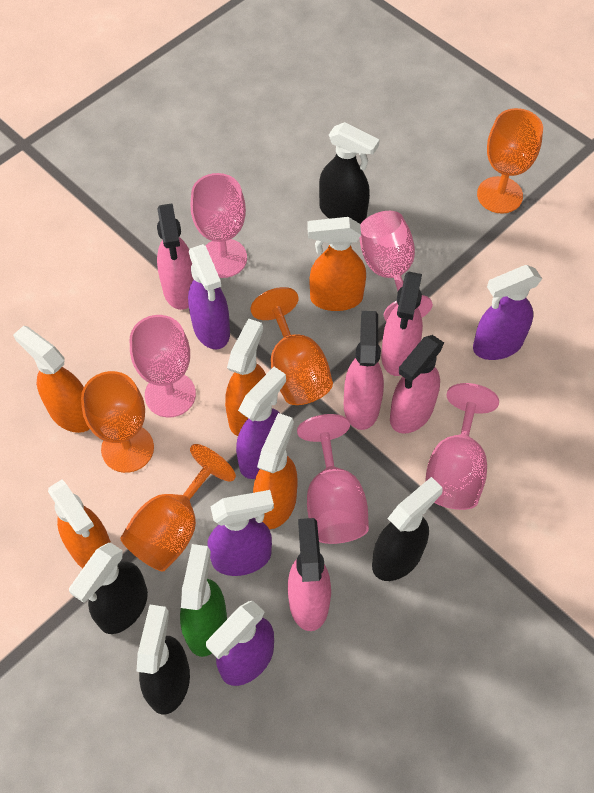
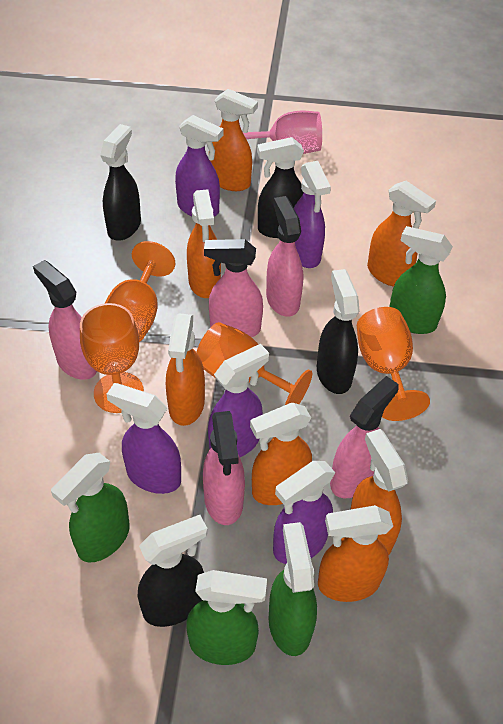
green spray bottle: 1 -> 4
orange spray bottle: 5 -> 7
pink goblet: 5 -> 1

